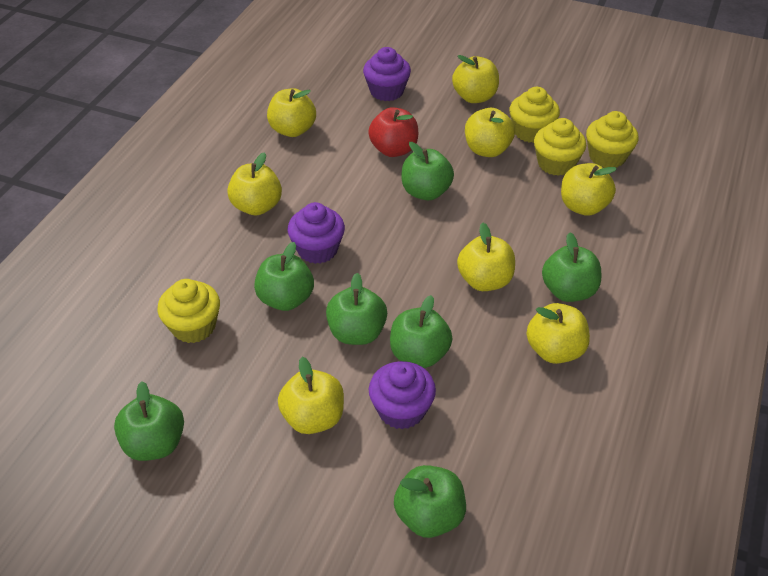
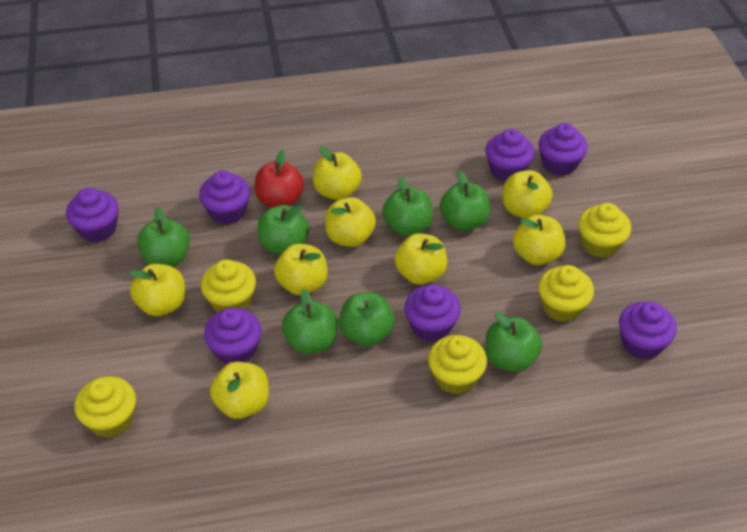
purple cupcake: 3 -> 7
yellow cupcake: 4 -> 5

